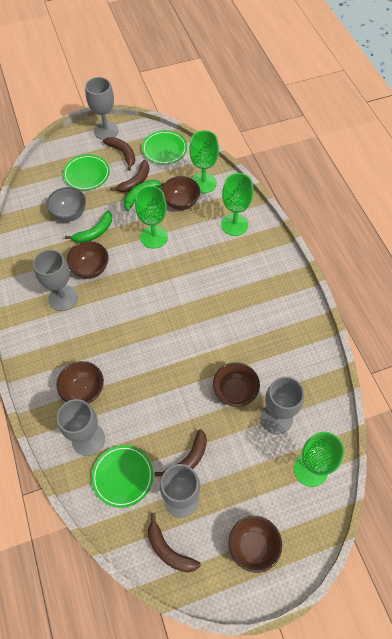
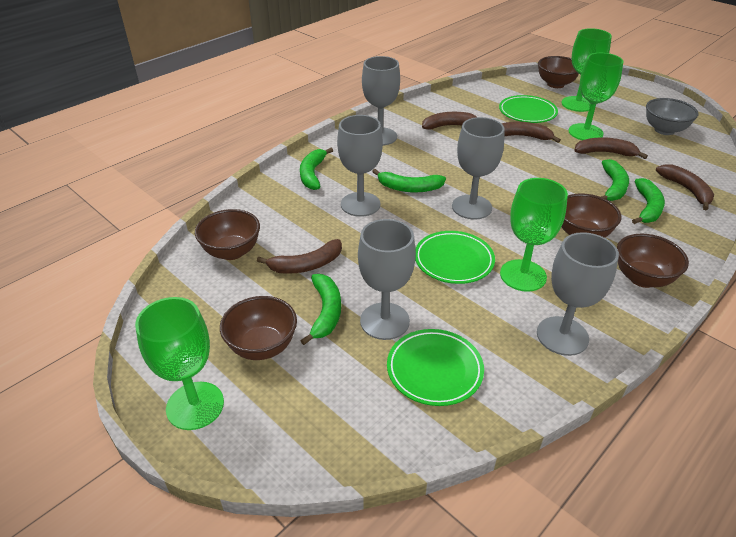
brown banana: 4 -> 5
green banana: 2 -> 5

